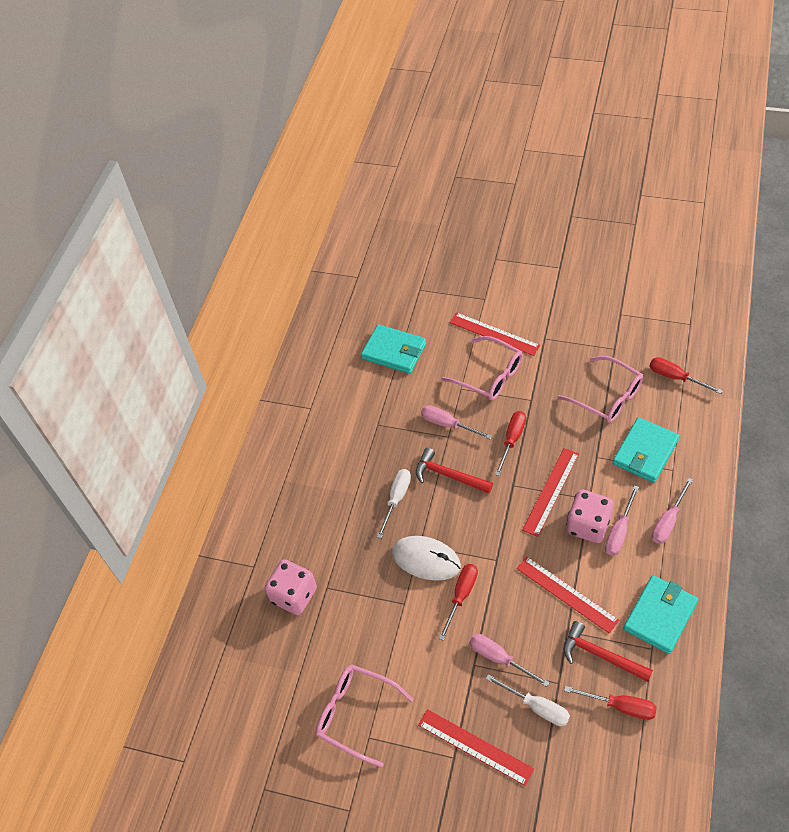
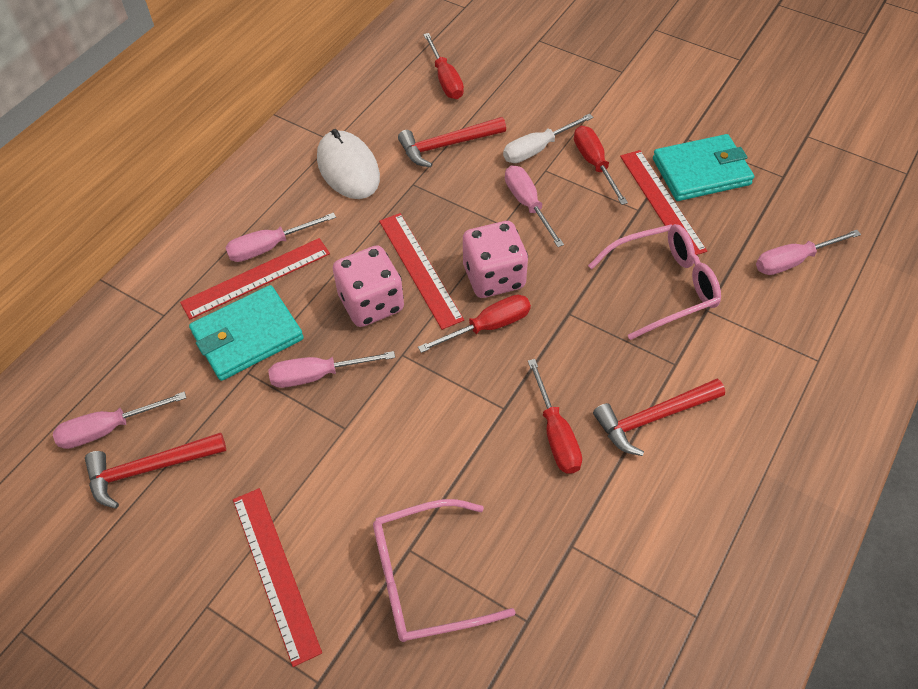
pink glasses: 3 -> 2
pink screwdriver: 4 -> 5
red hammer: 2 -> 3
turquoise wallet: 3 -> 2
white screwdriver: 2 -> 1

